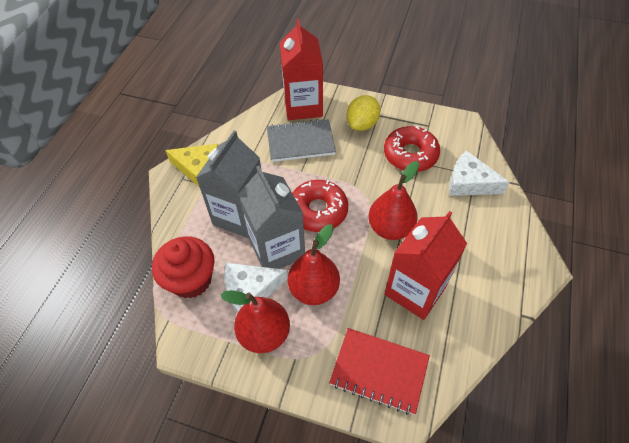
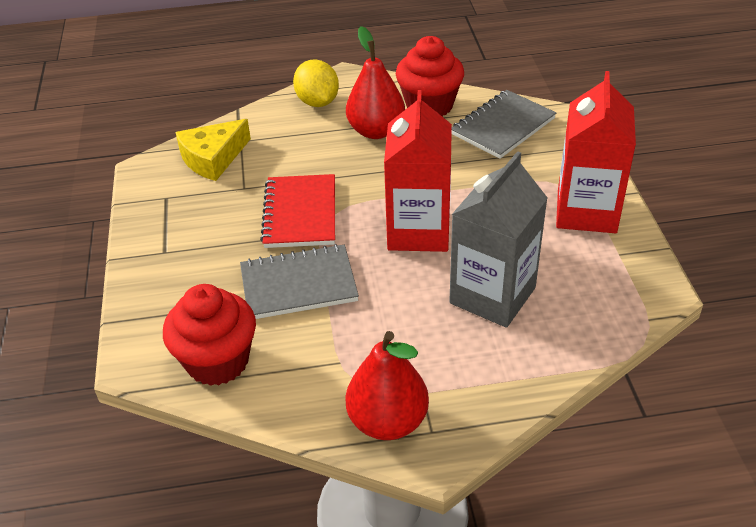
grey carton: 2 -> 1
grey notebook: 1 -> 2
red cupcake: 1 -> 2
red donut: 2 -> 0
red pear: 3 -> 2
white cheese: 2 -> 0

